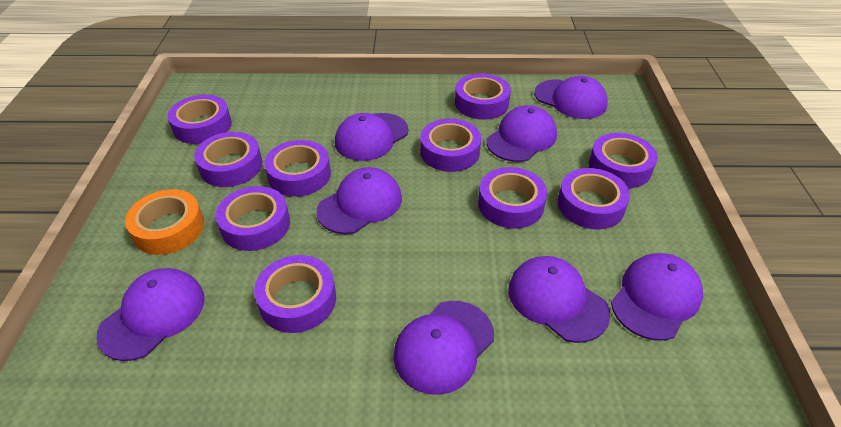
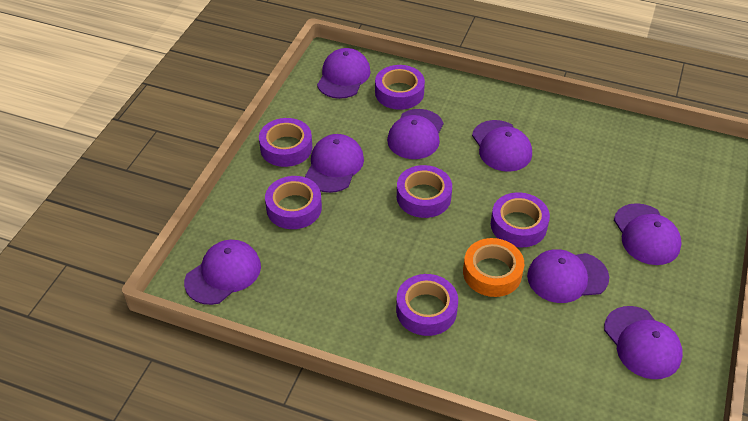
purple tape: 10 -> 6

